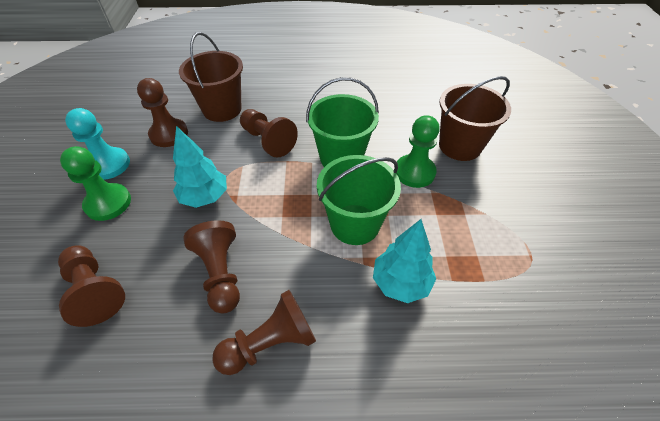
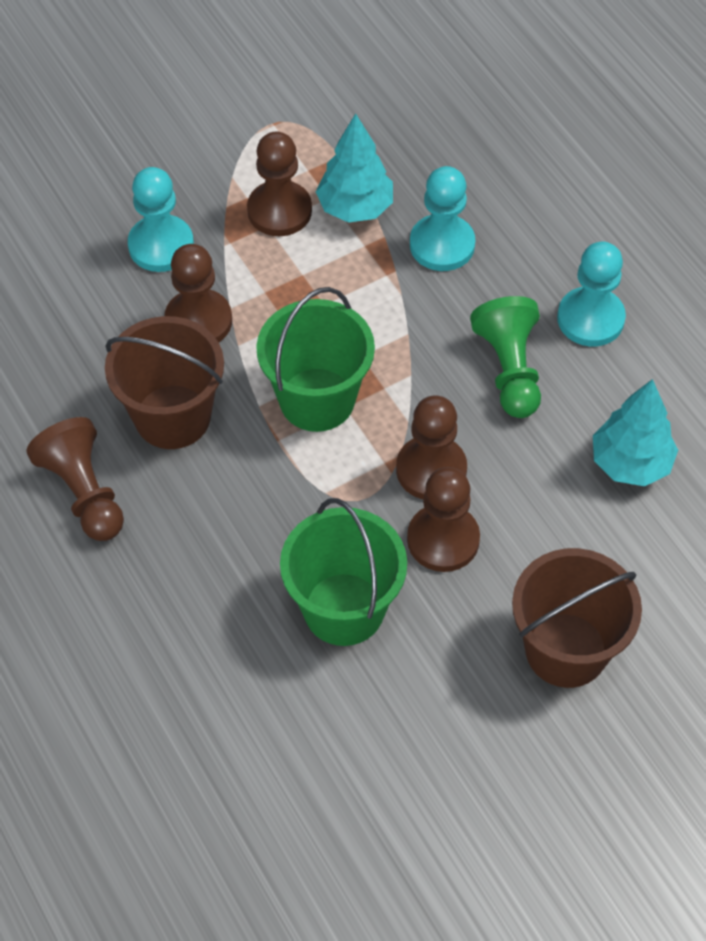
green pawn: 2 -> 1
turquoise pawn: 1 -> 3

